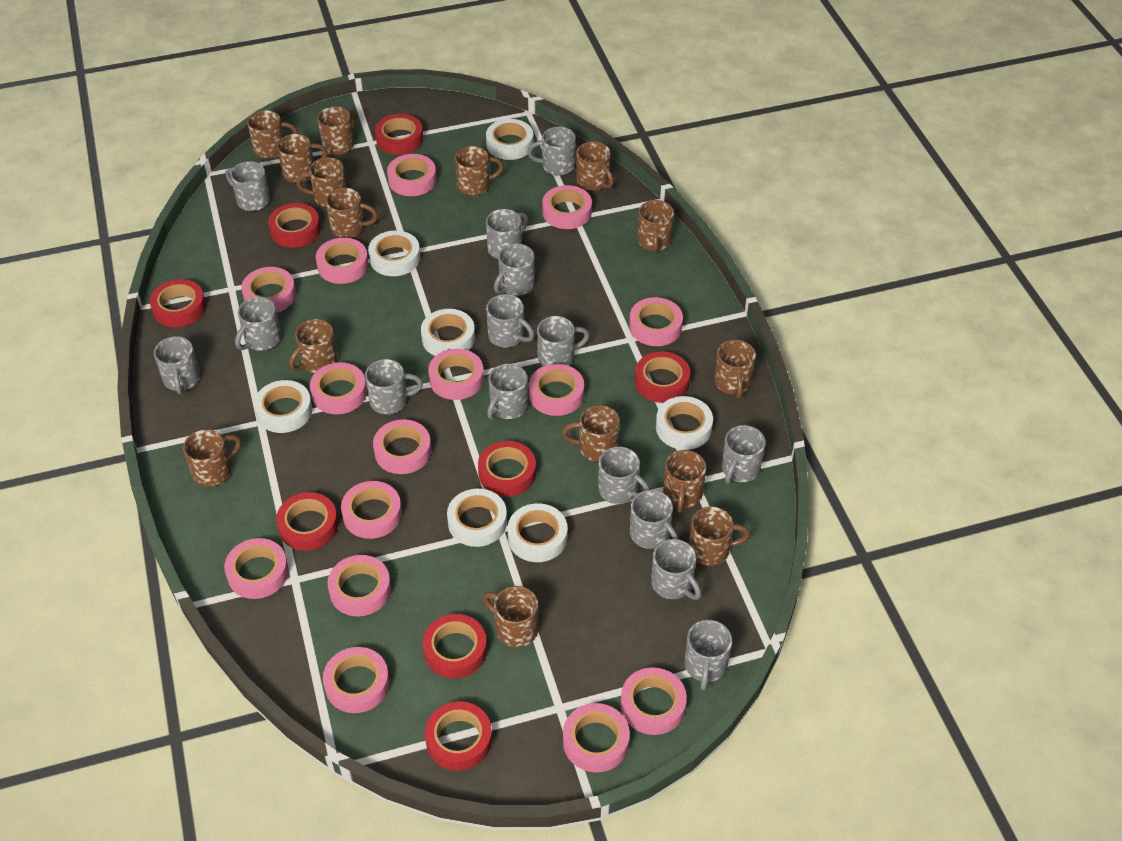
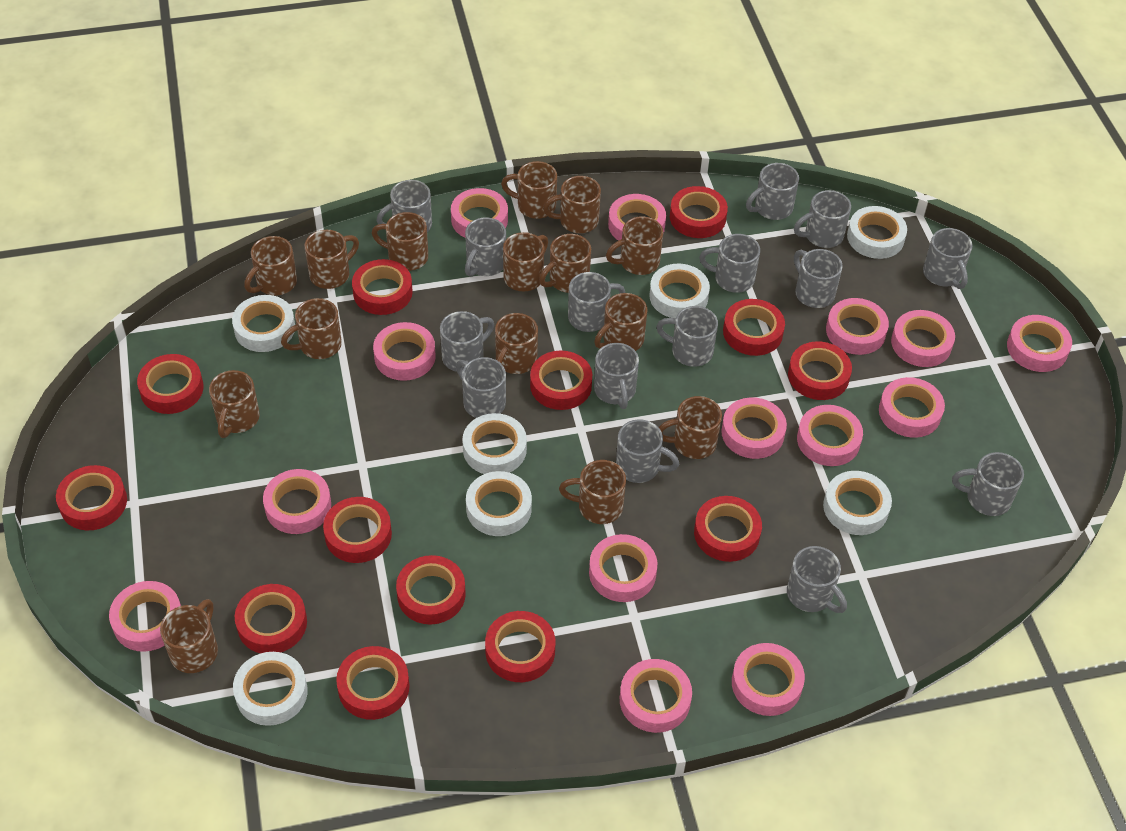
pink tape: 15 -> 14
red tape: 8 -> 13

